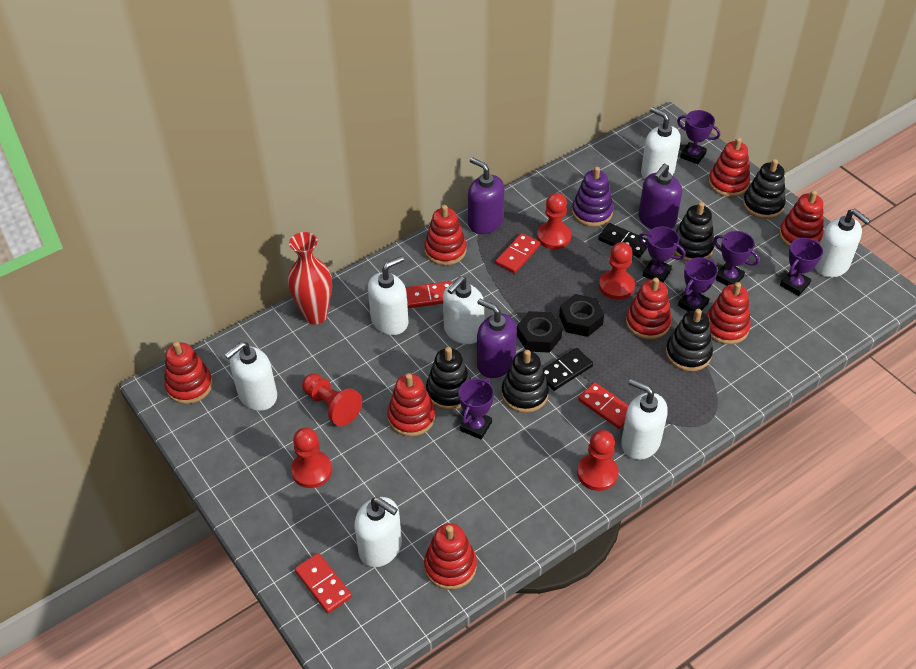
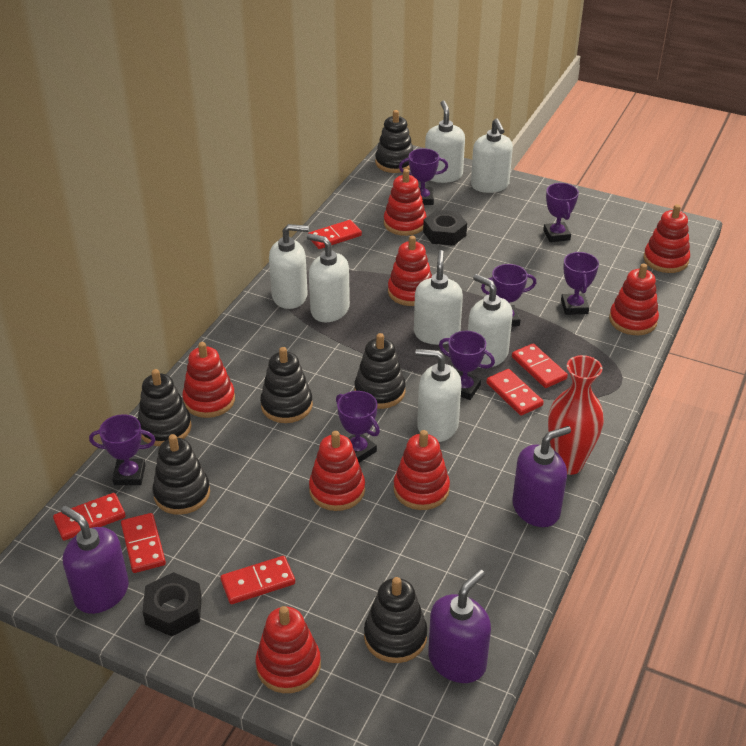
black domino: 2 -> 0
black stacking toy: 5 -> 6
purple stacking toy: 1 -> 0
purple trophy: 6 -> 7
red domino: 4 -> 6
red pawn: 5 -> 0

